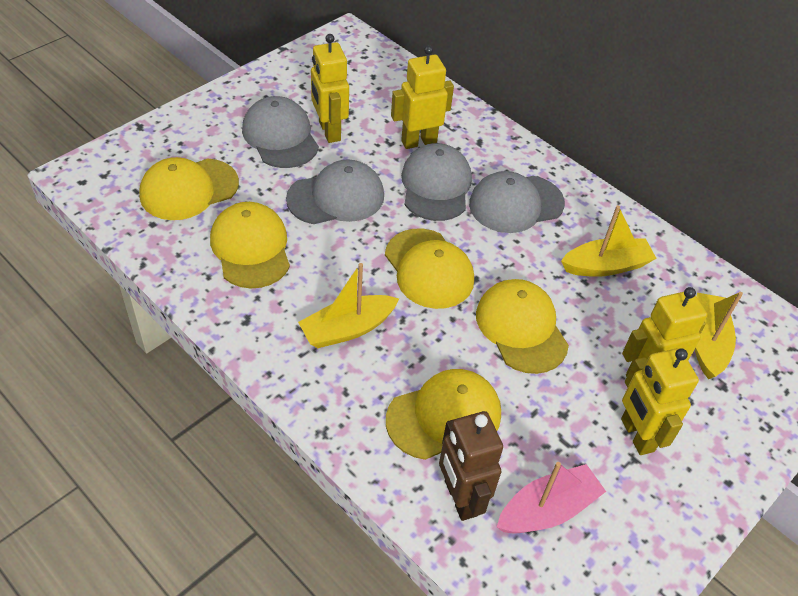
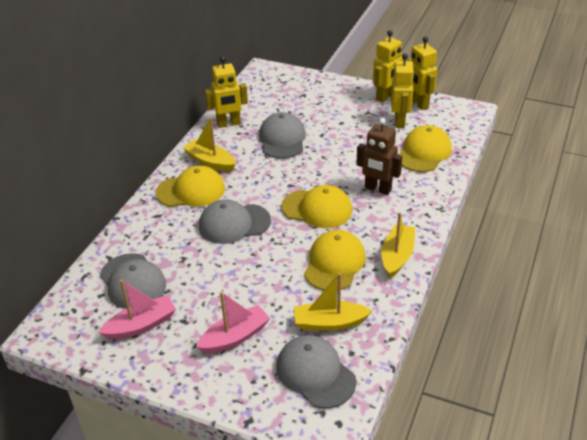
pink boat: 1 -> 2
yellow cap: 5 -> 4

